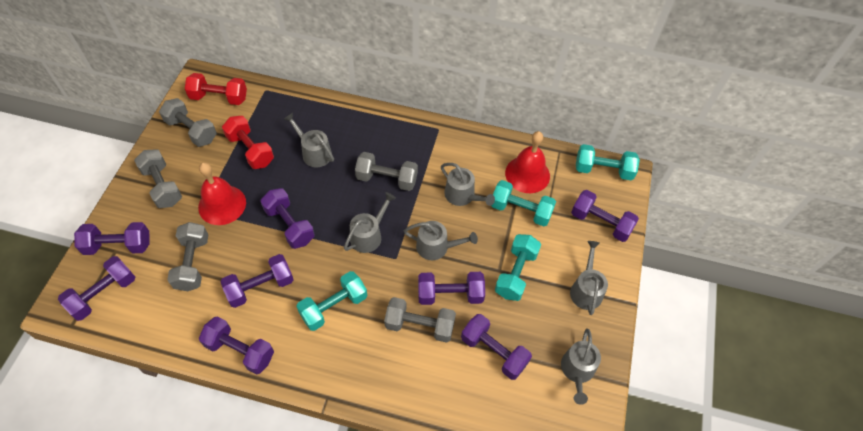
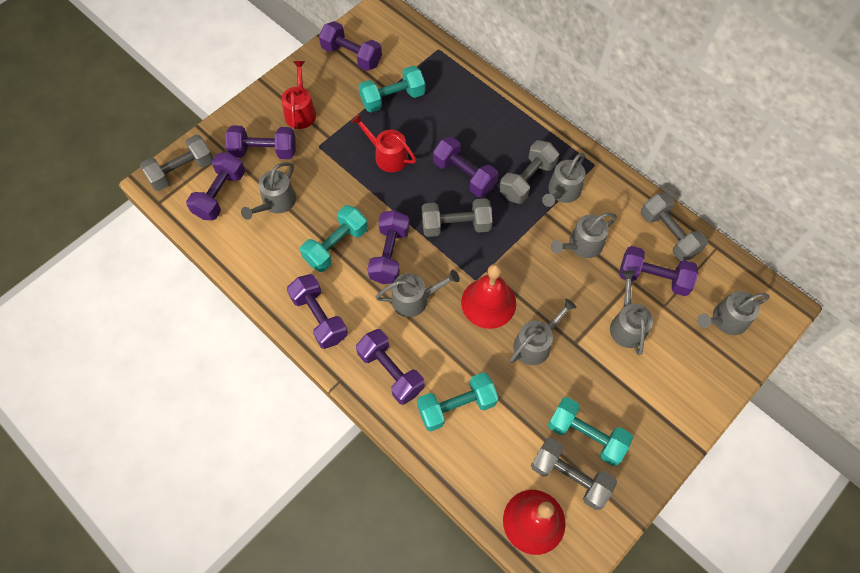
grey watering can: 6 -> 7
red dumbbell: 2 -> 0
red watering can: 0 -> 2

